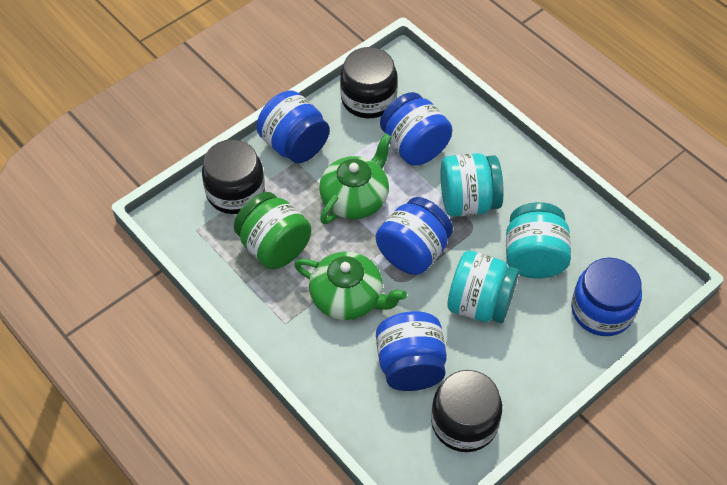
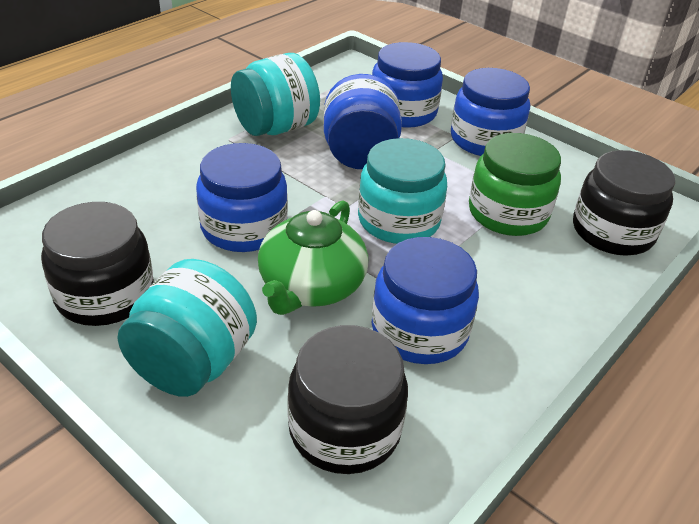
green teapot: 2 -> 1

